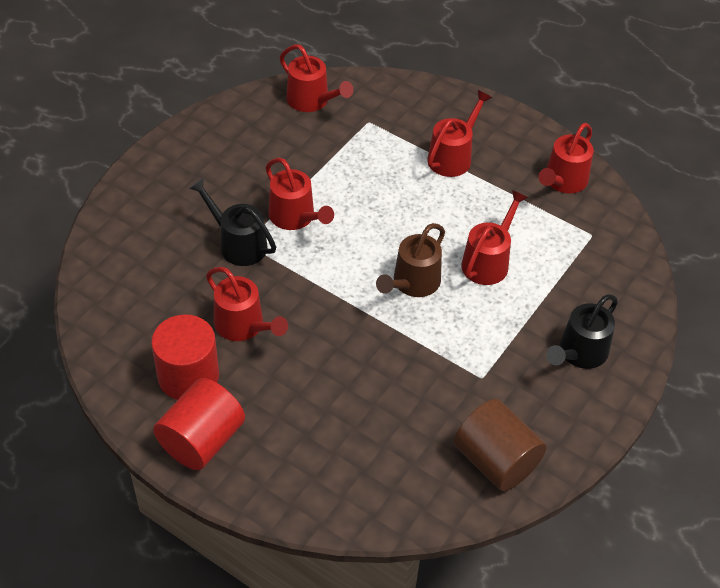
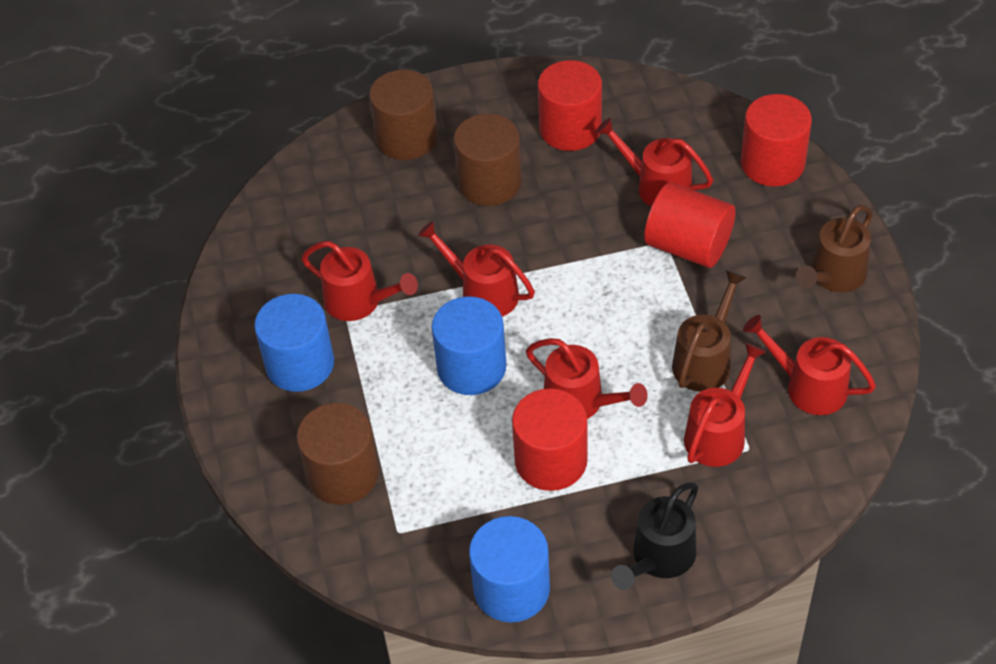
black watering can: 2 -> 1
blue cylinder: 0 -> 3
brown cylinder: 1 -> 3
brown watering can: 1 -> 2
red cylinder: 2 -> 4

